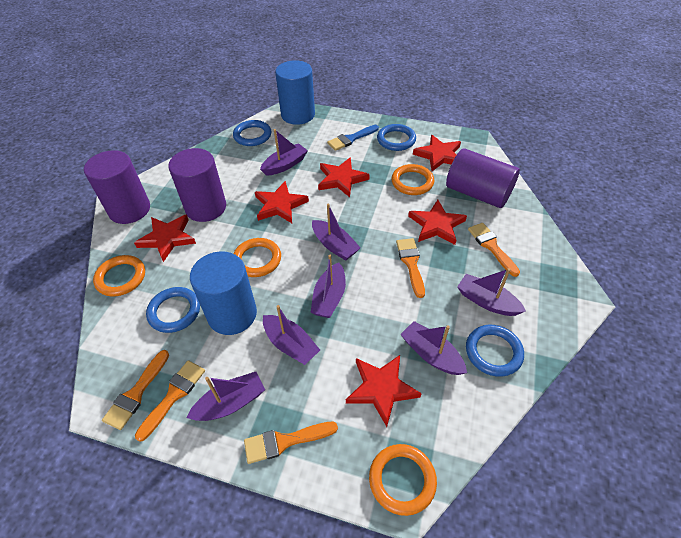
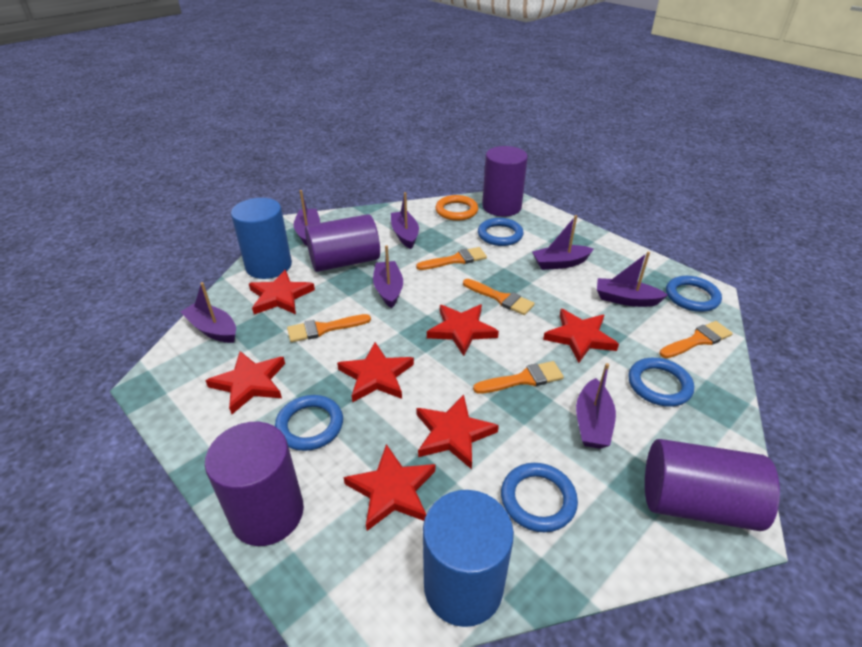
blue brush: 1 -> 0
blue ring: 4 -> 5
orange ring: 4 -> 1
purple cylinder: 3 -> 4
red star: 6 -> 7

